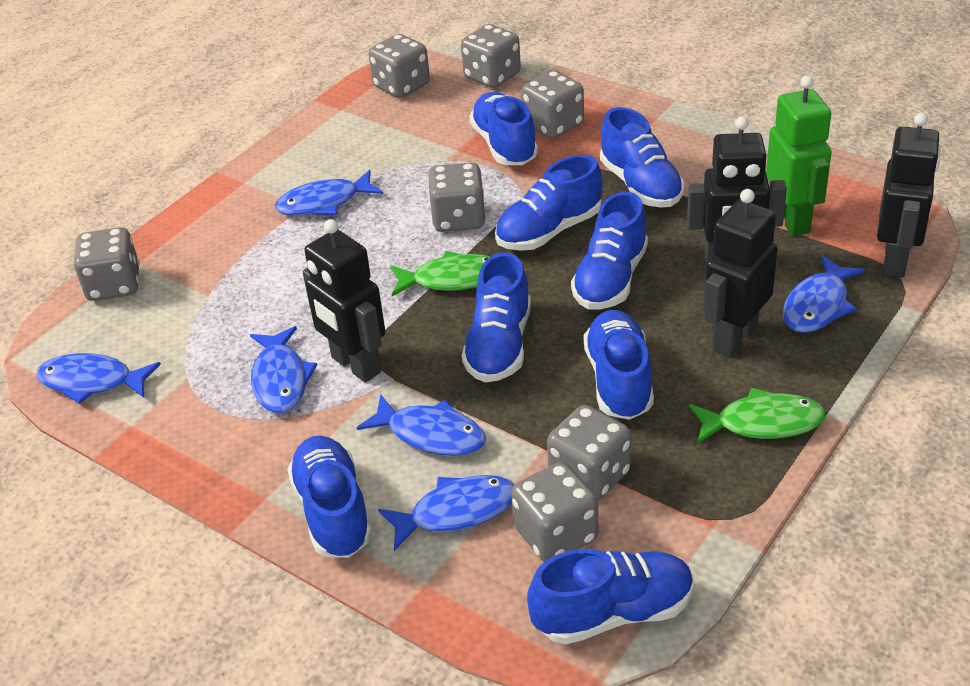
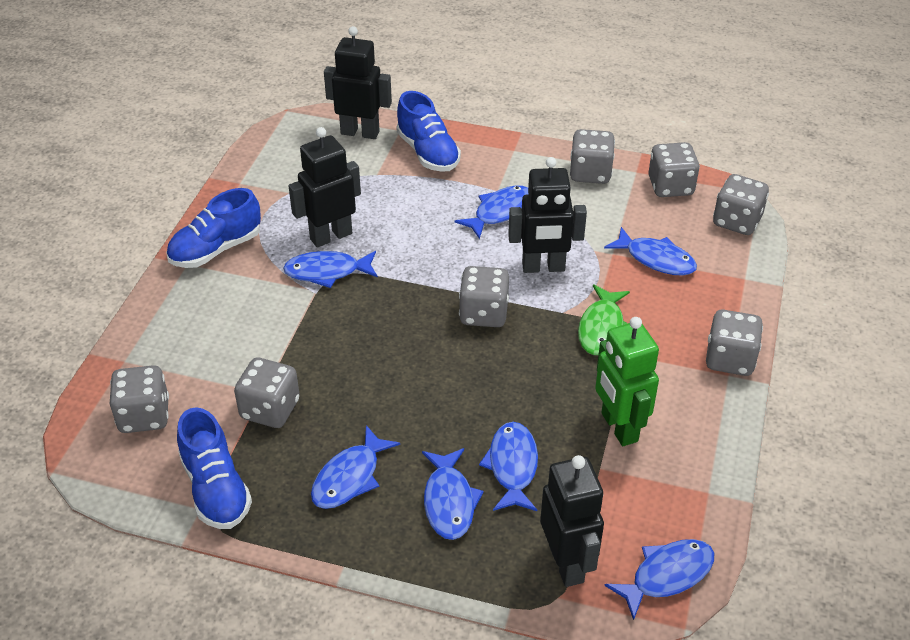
blue fish: 6 -> 7
blue shoe: 8 -> 3
green fish: 2 -> 1

